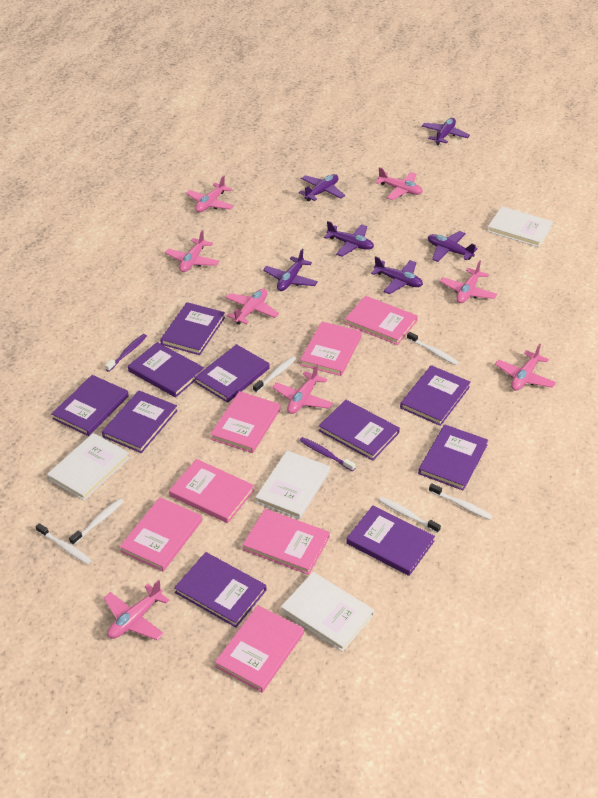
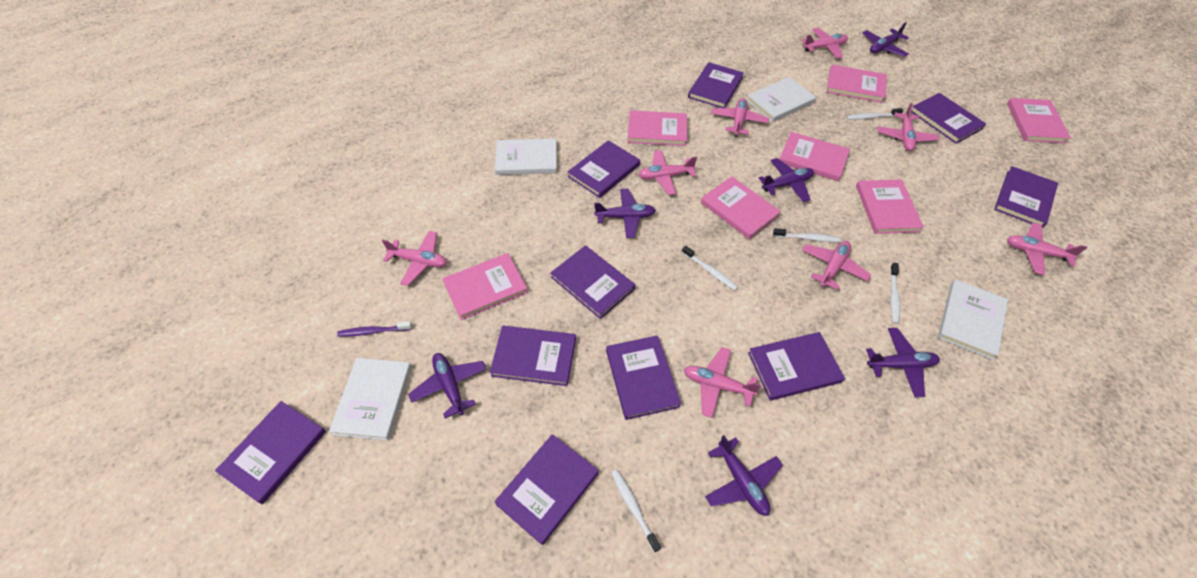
purple toothbrush: 2 -> 1
white toothbrush: 6 -> 5

